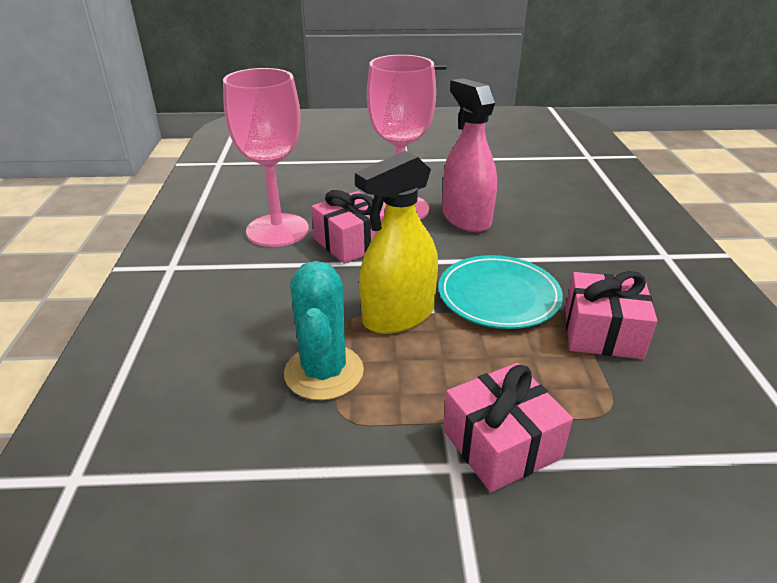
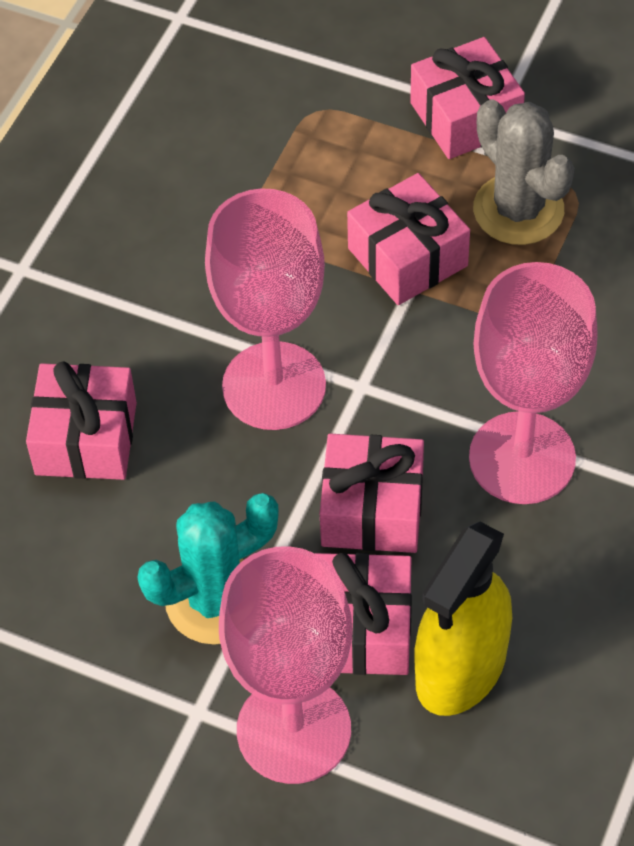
grey cactus: 0 -> 1
pink gift: 3 -> 5
pink goblet: 2 -> 3
pink spray bottle: 1 -> 0
turquoise plate: 1 -> 0

